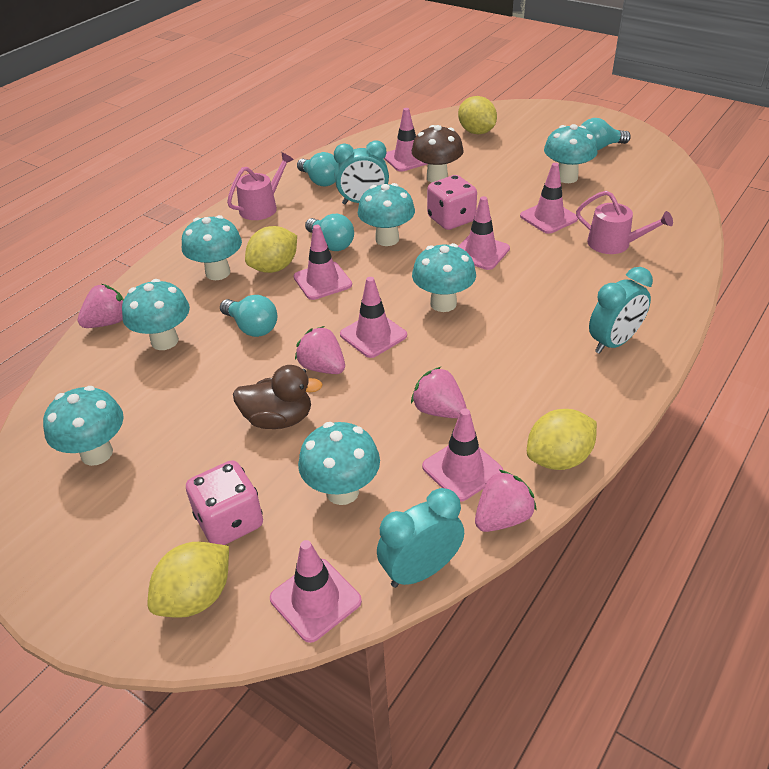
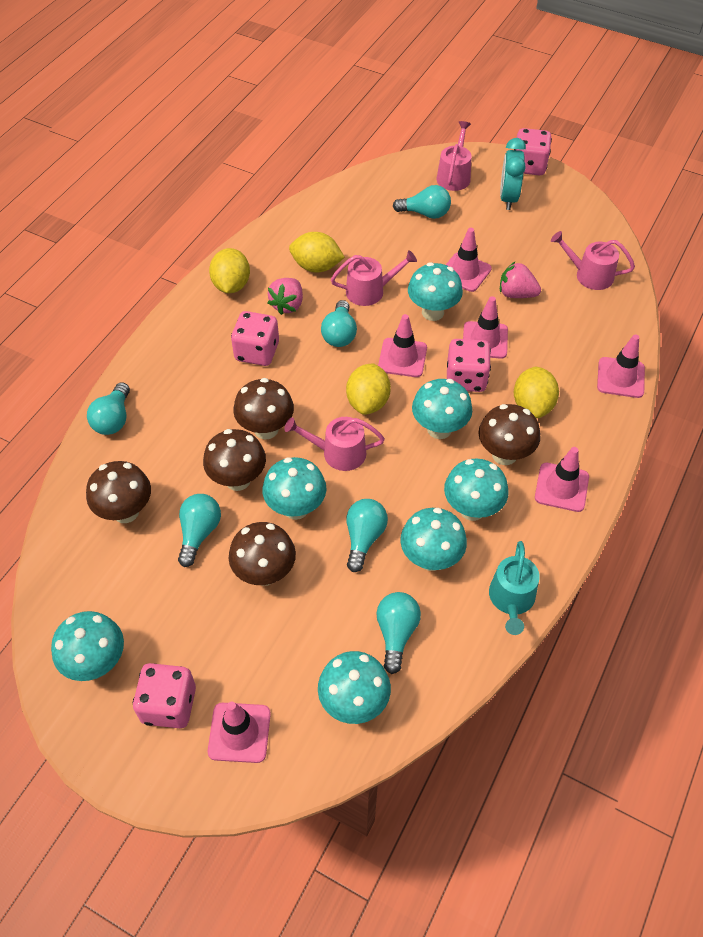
brown duck: 1 -> 0
brown mushroom: 1 -> 5
pink dice: 2 -> 4
pink strawberry: 4 -> 2
pink traffic cone: 7 -> 6
pink watering can: 2 -> 4
turquoise clock: 3 -> 1
turquoise light bulb: 4 -> 6
turquoise watering can: 0 -> 1

